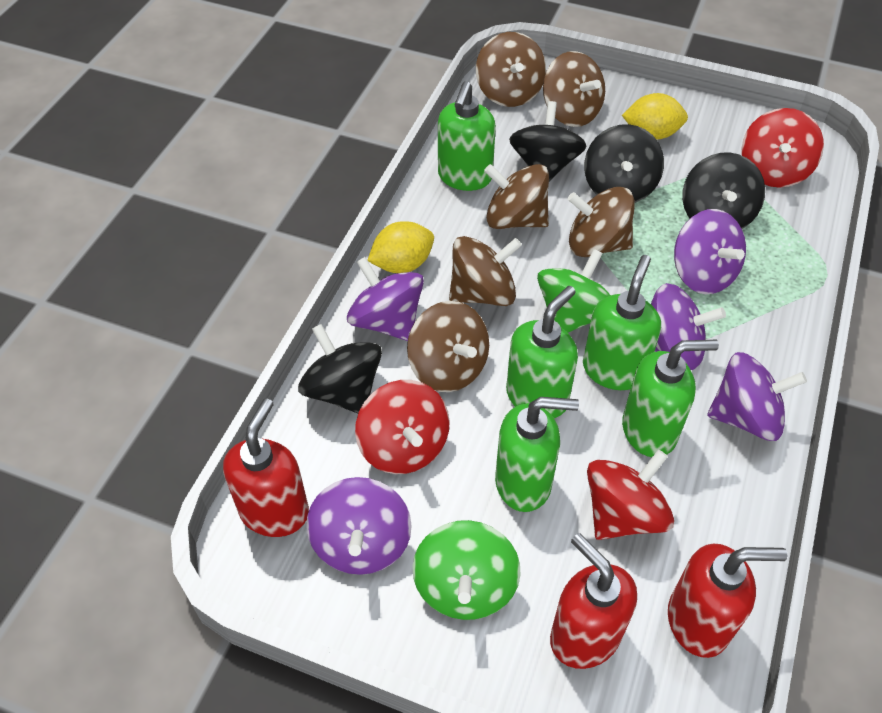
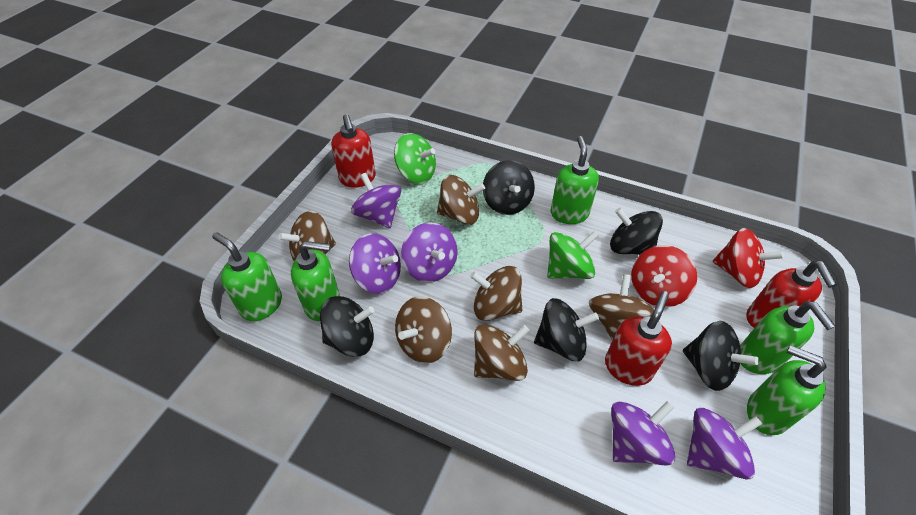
black spinning top: 4 -> 5
red spinning top: 3 -> 2
yellow lemon: 2 -> 0

